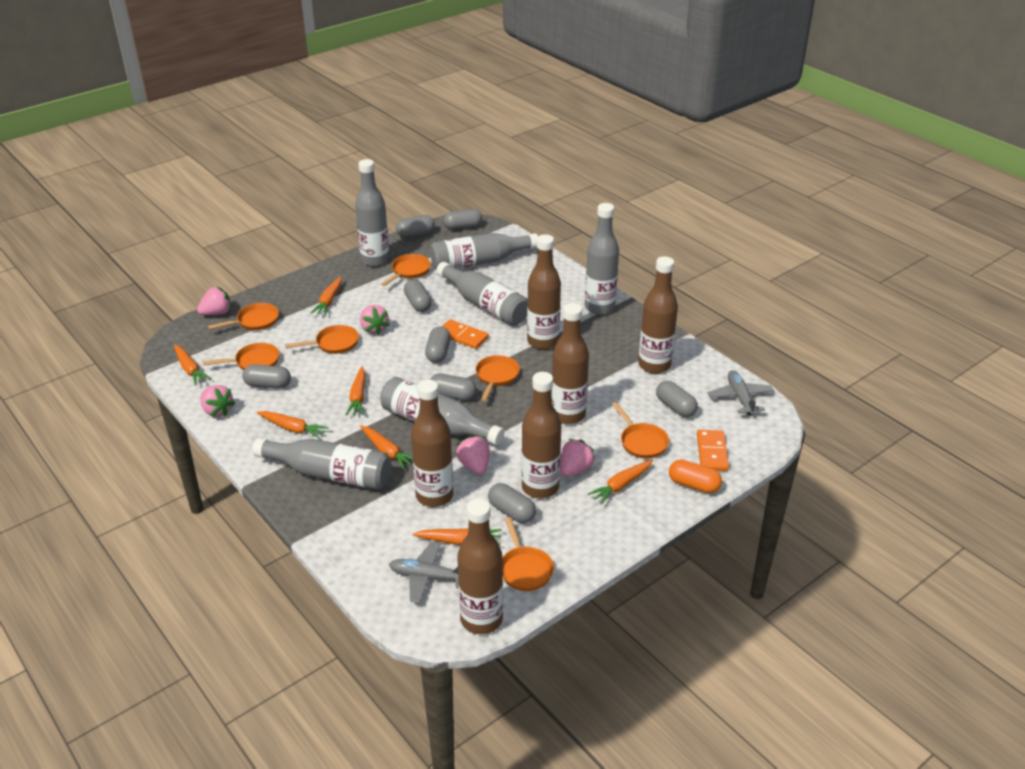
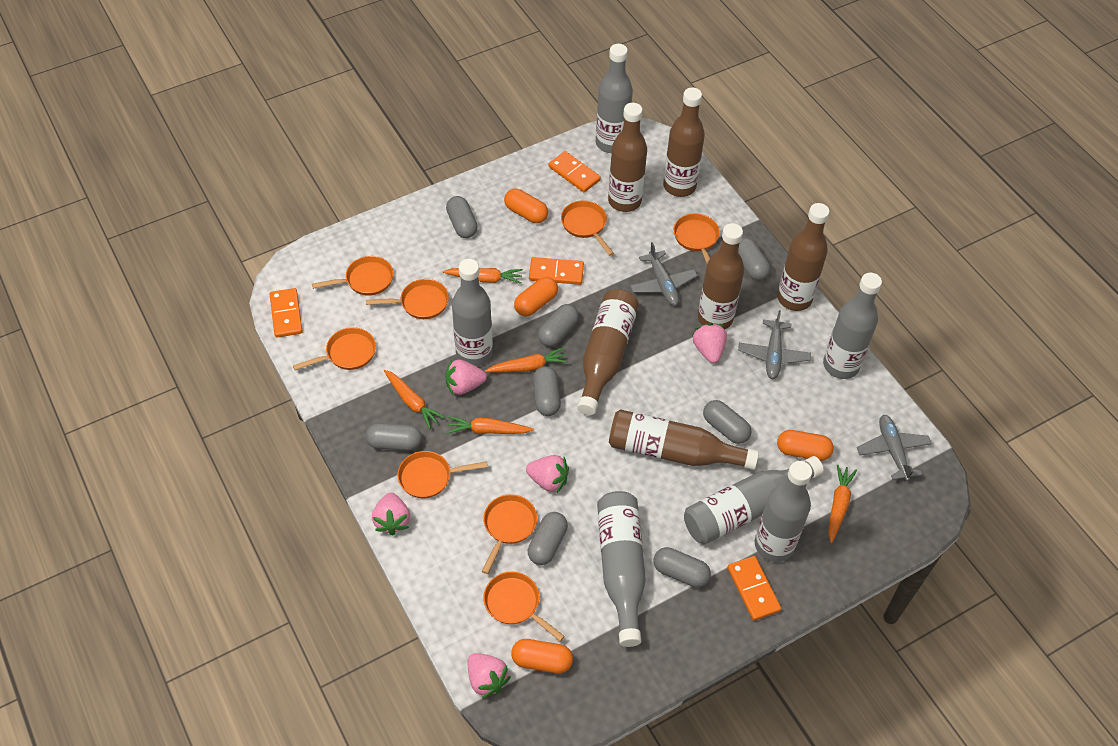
grey plane: 2 -> 3
orange capsule: 1 -> 4
orange carrot: 7 -> 5
orange domino: 2 -> 4
orange pan: 7 -> 8

